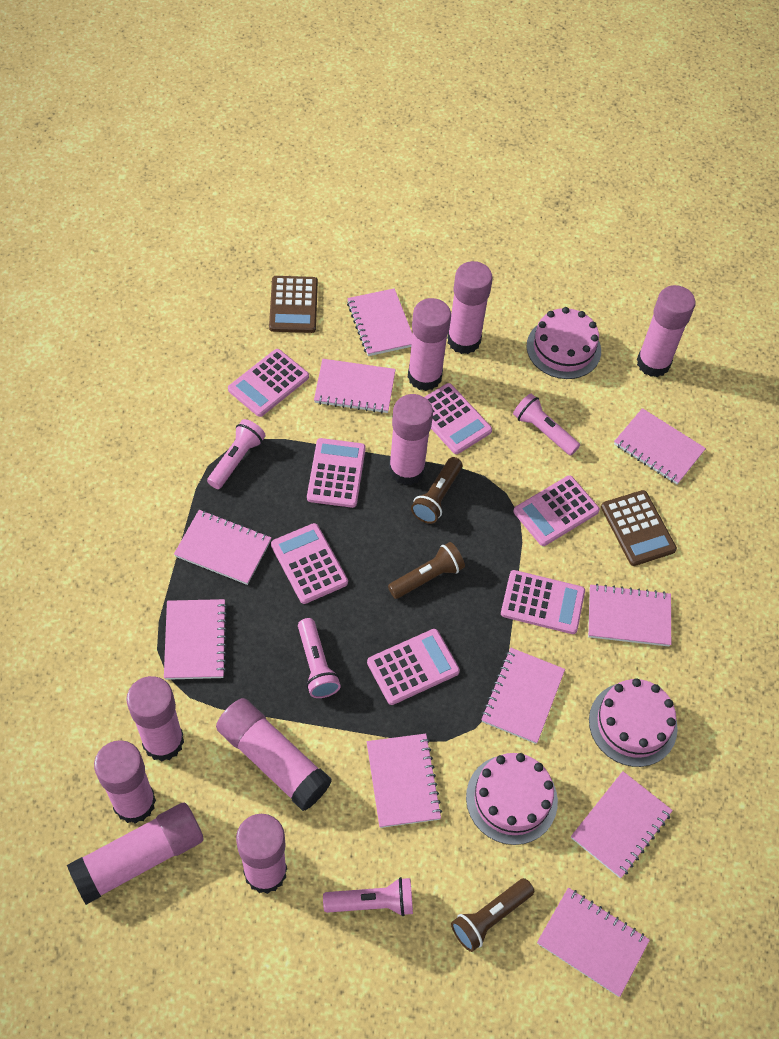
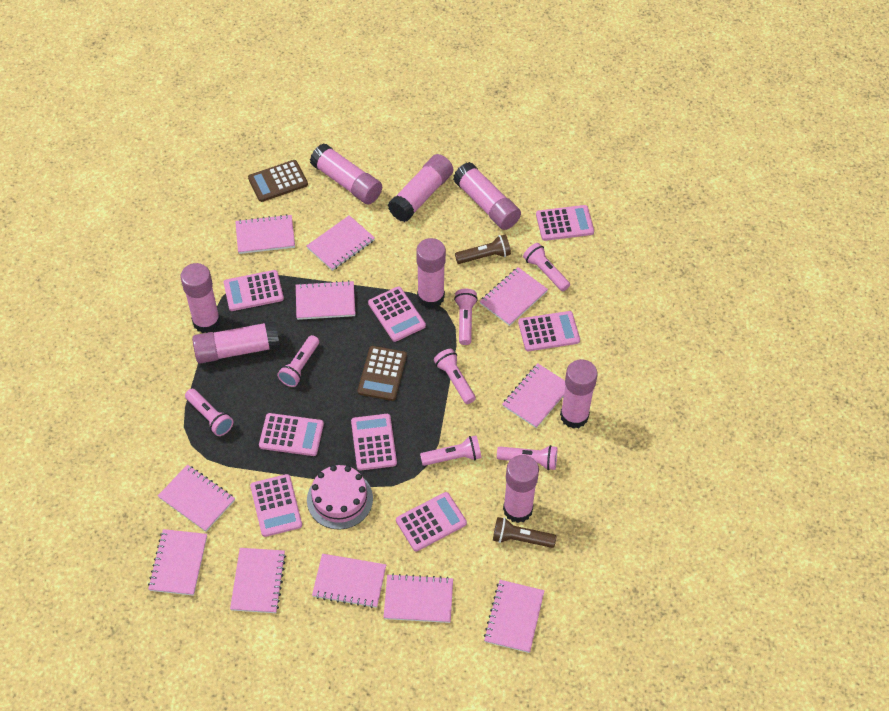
brown flashlight: 3 -> 2
pink cake: 3 -> 1
pink calculator: 7 -> 8
pink flashlight: 4 -> 7
pink glue stick: 9 -> 8
pink notebook: 10 -> 11

